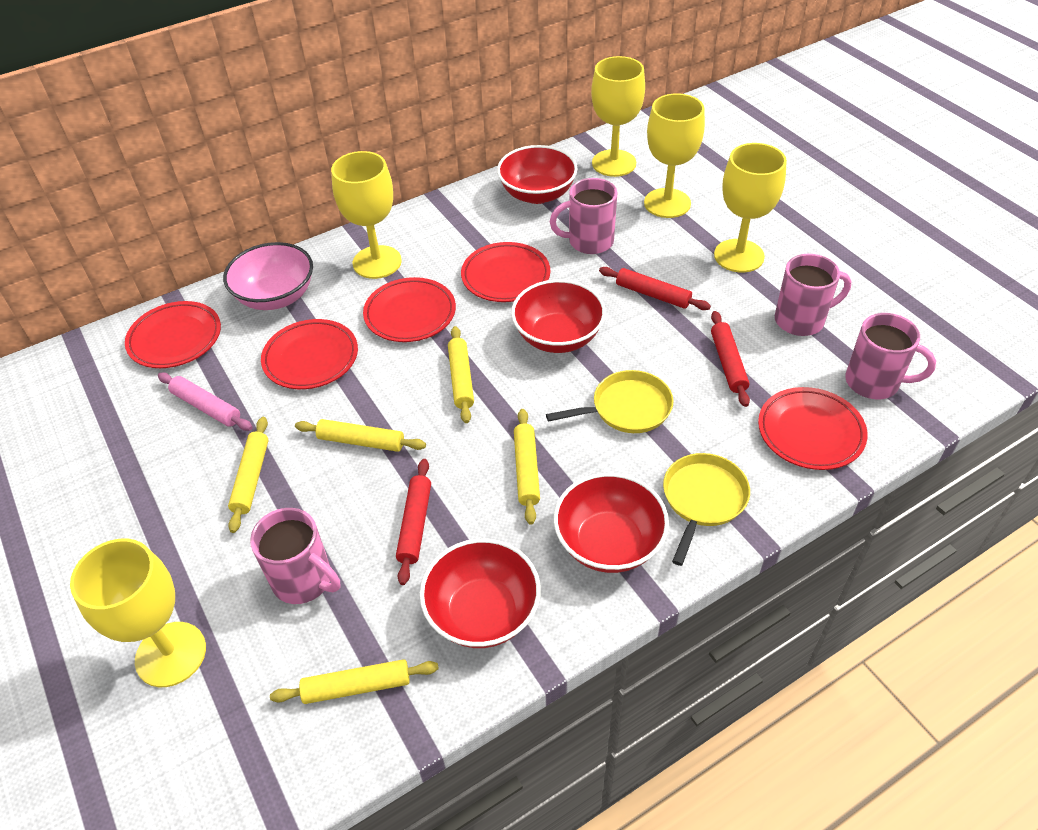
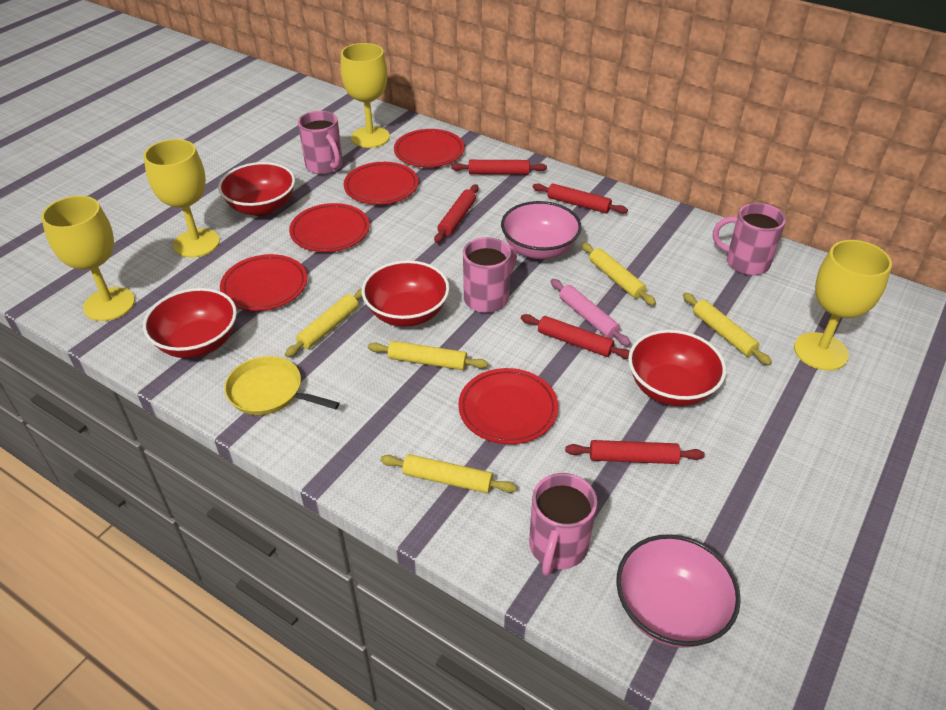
pink bowl: 1 -> 2
red rolling pin: 3 -> 5
yellow goblet: 5 -> 4
yellow pan: 2 -> 1

